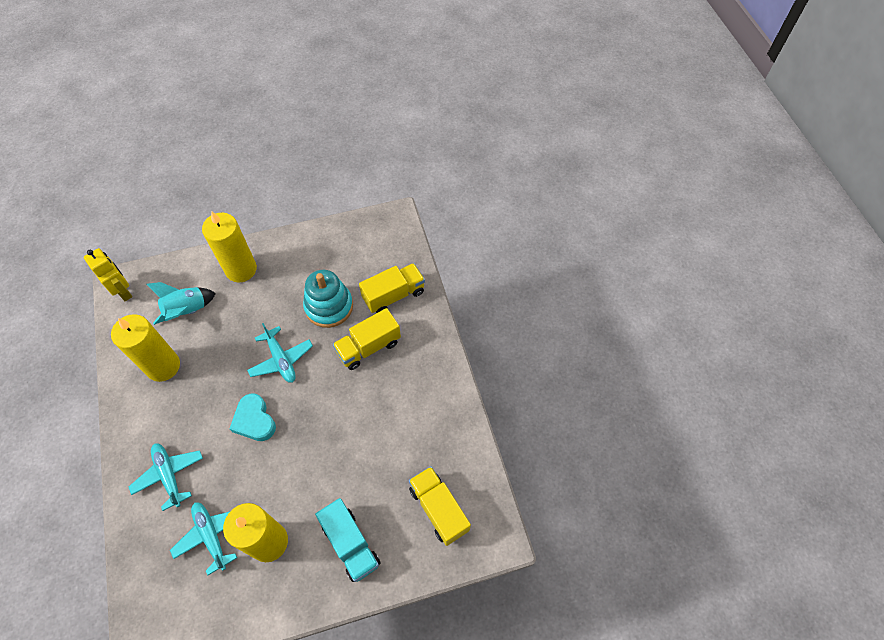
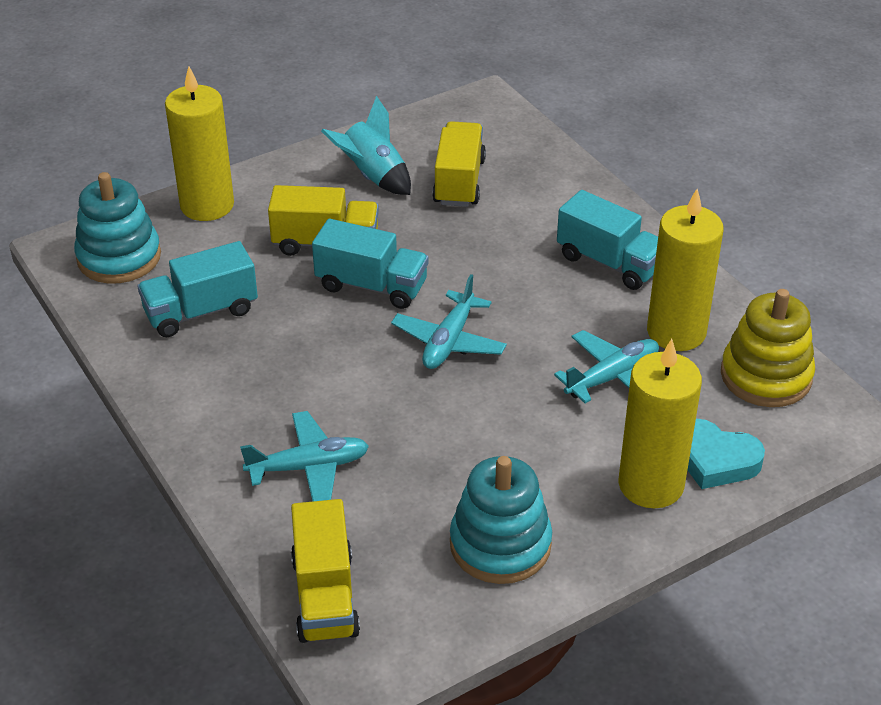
turquoise stacking toy: 1 -> 2
turquoise truck: 1 -> 3
yellow robot: 1 -> 0
yellow stacking toy: 0 -> 1

